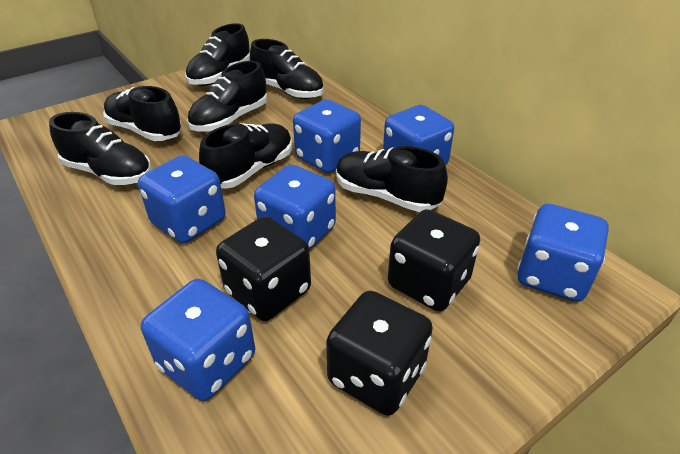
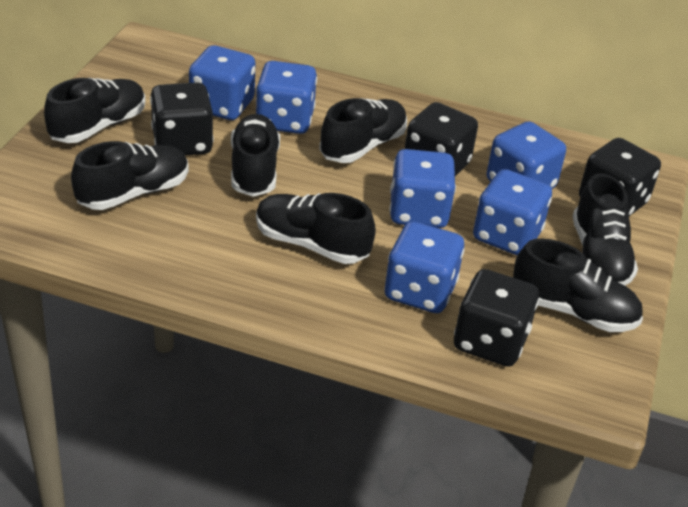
black dice: 3 -> 4

